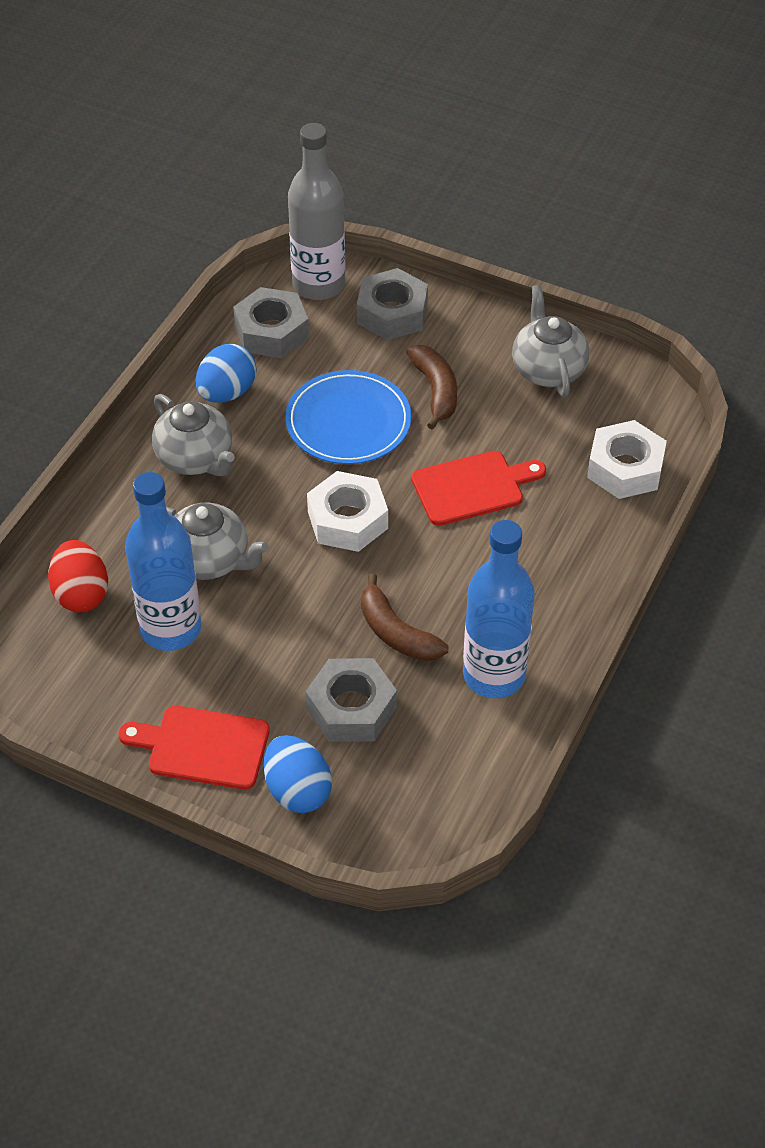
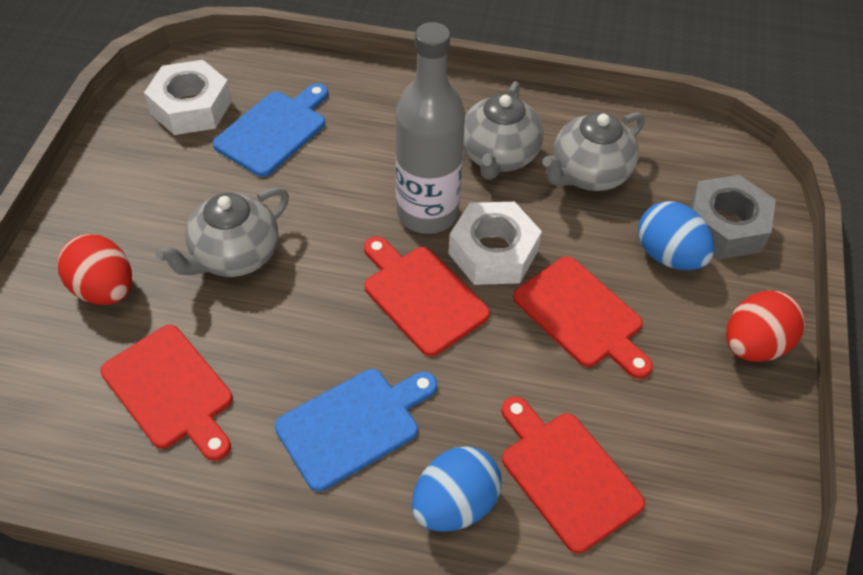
blue bottle: 2 -> 0
blue cutting board: 0 -> 2
blue plate: 1 -> 0
brown banana: 2 -> 0
grey nut: 3 -> 1
red cutting board: 2 -> 4
red egg: 1 -> 2

